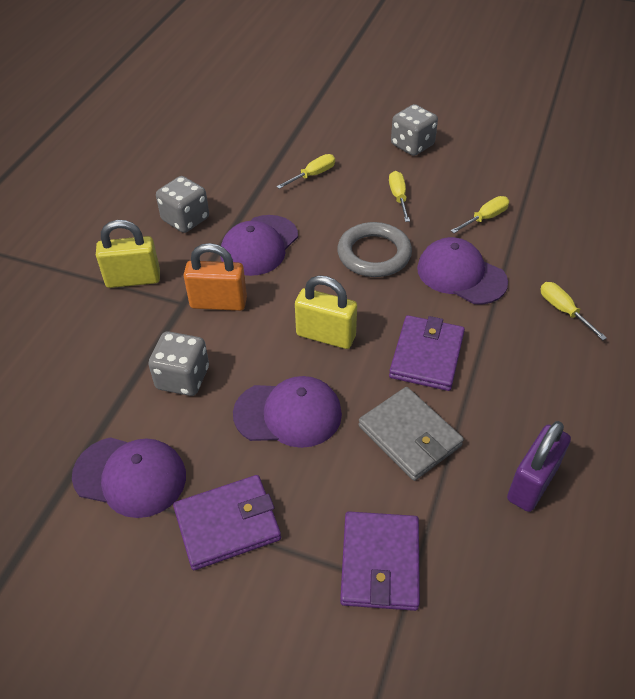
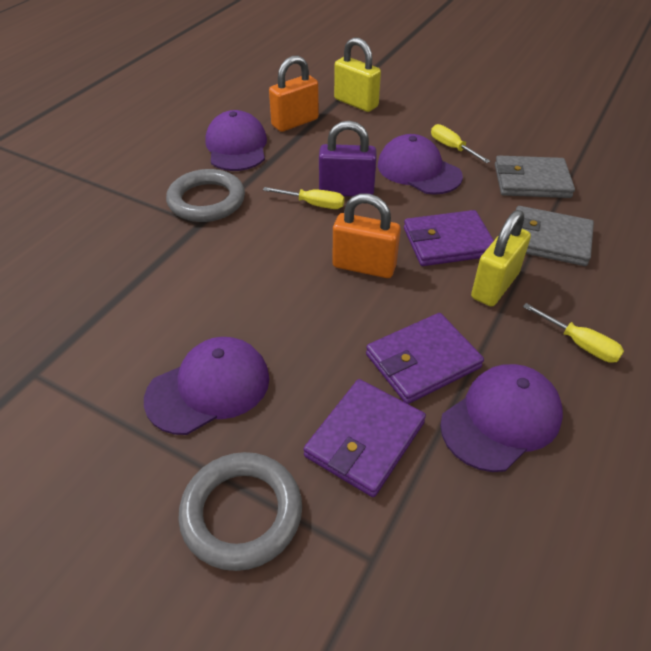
grey dice: 3 -> 0
grey ring: 1 -> 2
grey wallet: 1 -> 2
orange padlock: 1 -> 2
yellow screwdriver: 4 -> 3

